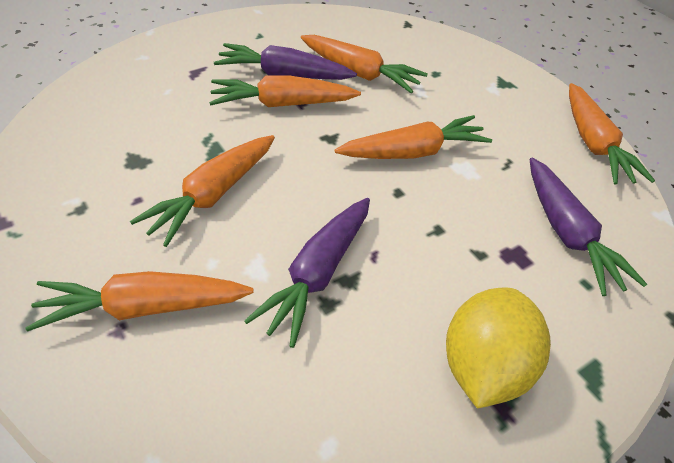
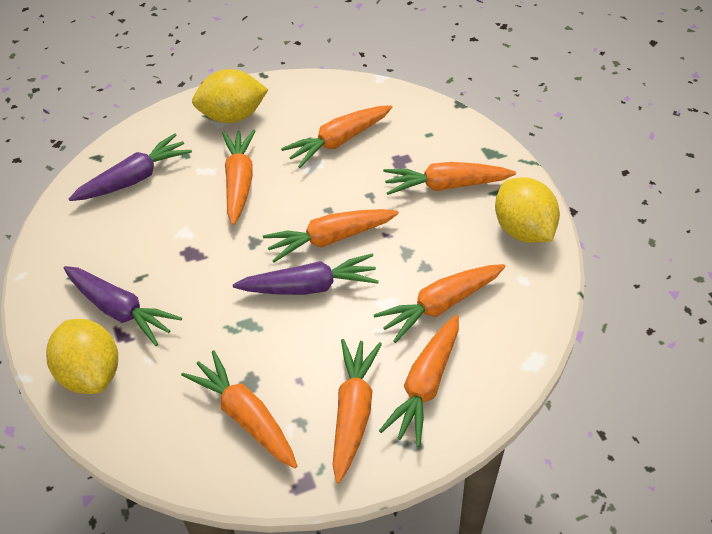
orange carrot: 6 -> 8
yellow lemon: 1 -> 3

